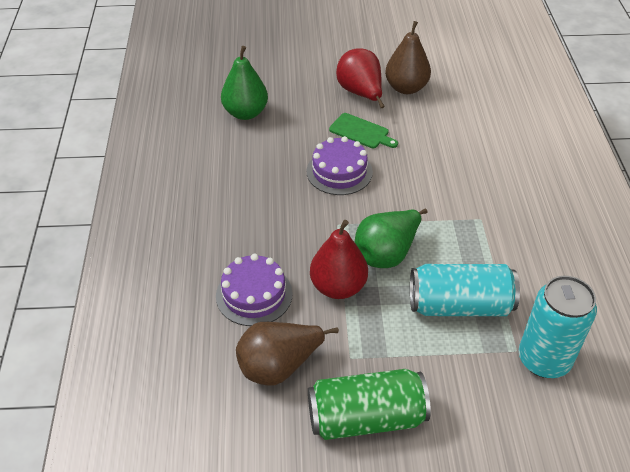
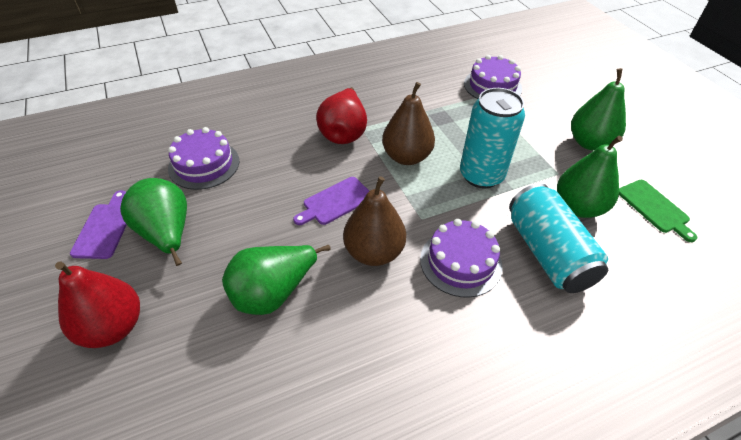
green can: 1 -> 0
green pear: 2 -> 4
purple cake: 2 -> 3
purple cutting board: 0 -> 2

